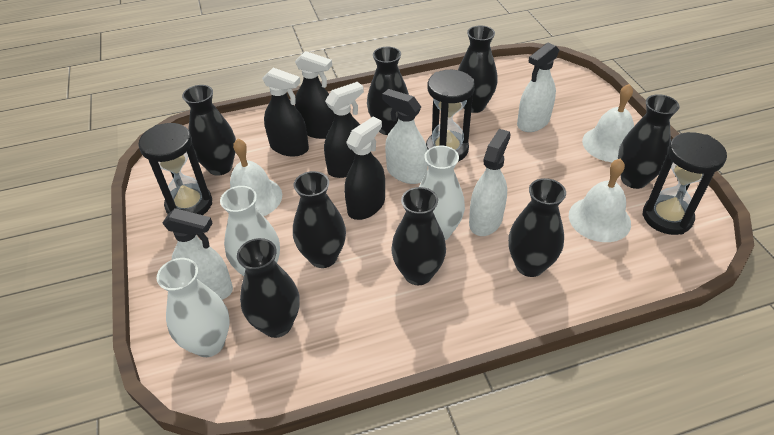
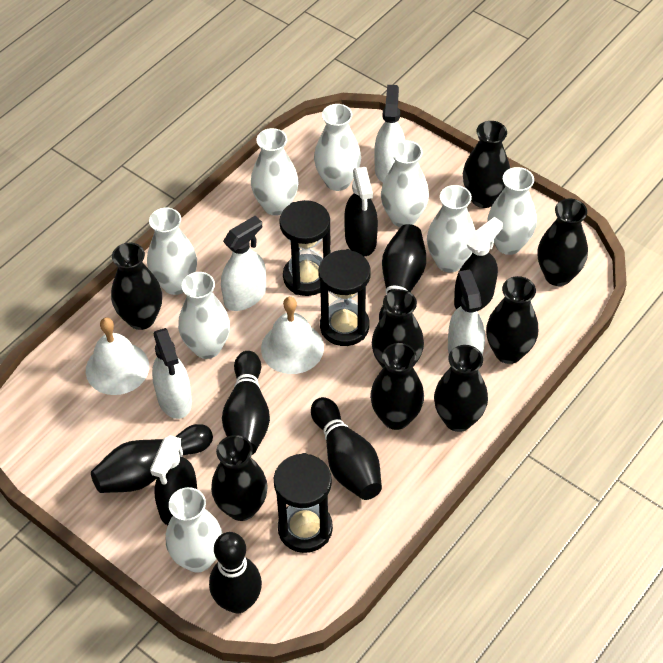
black bowling pin: 0 -> 5
black spray bottle: 4 -> 3
white bell: 3 -> 2
white vase: 3 -> 8

